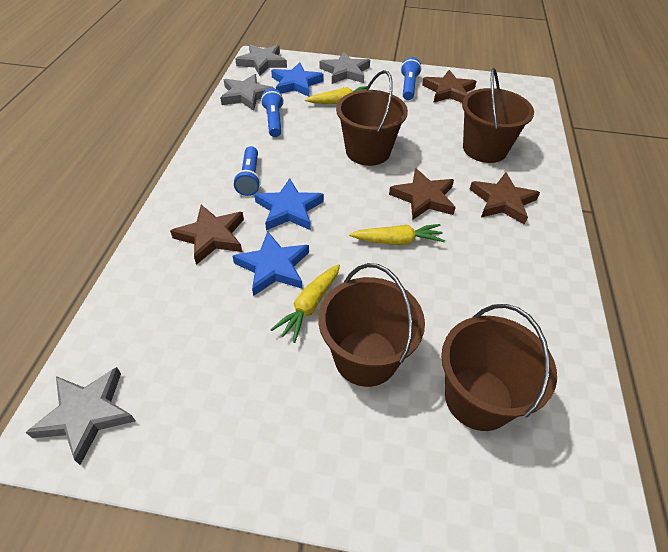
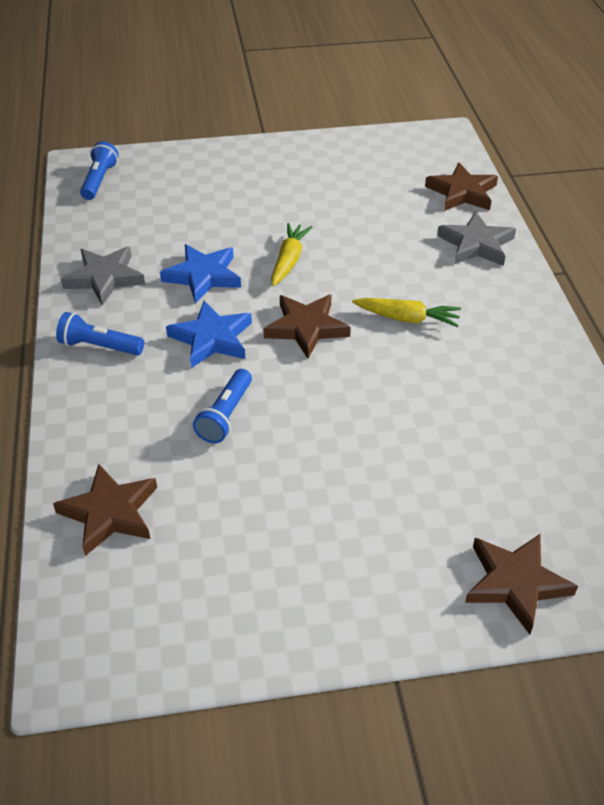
blue star: 3 -> 2
brown bucket: 4 -> 0
grey star: 4 -> 2
yellow carrot: 3 -> 2

